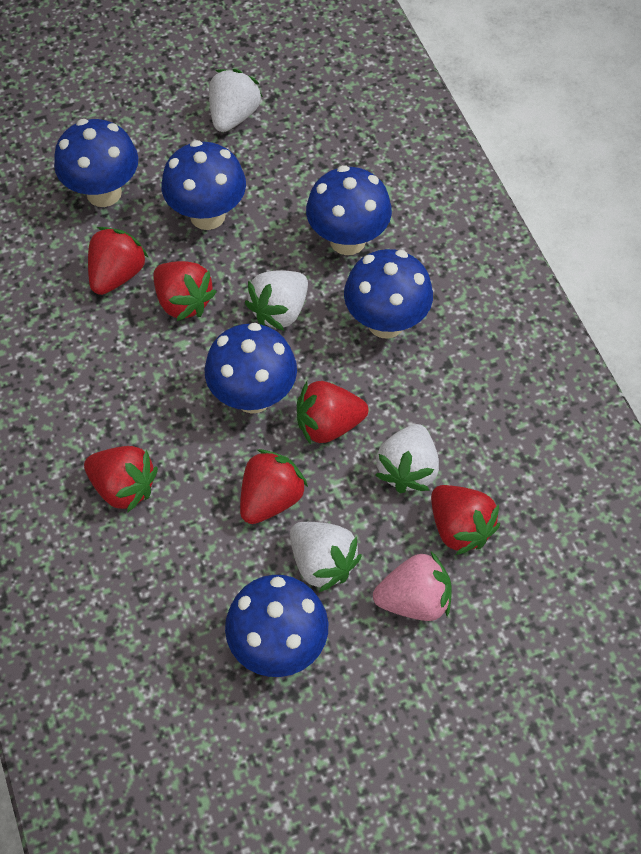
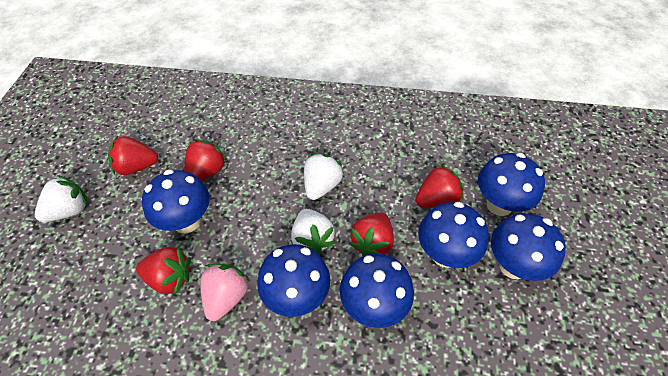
red strawberry: 6 -> 5
white strawberry: 4 -> 3

